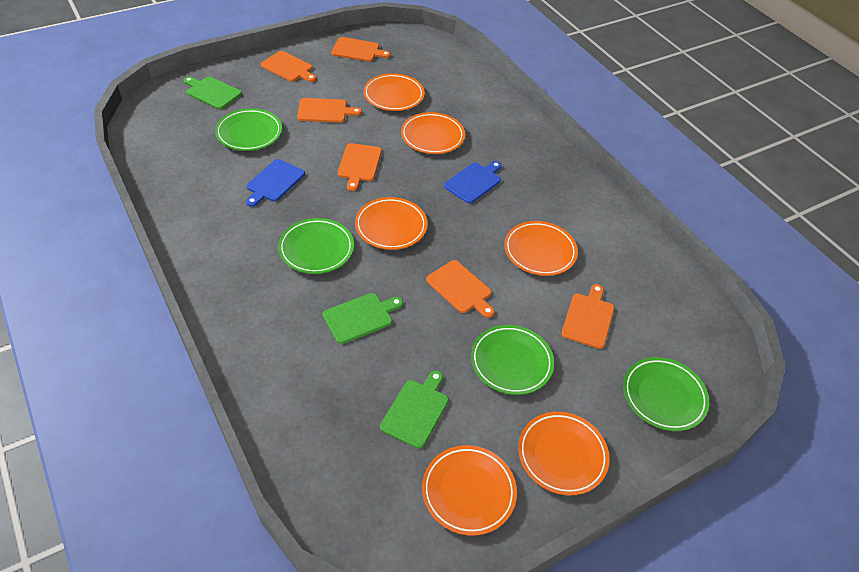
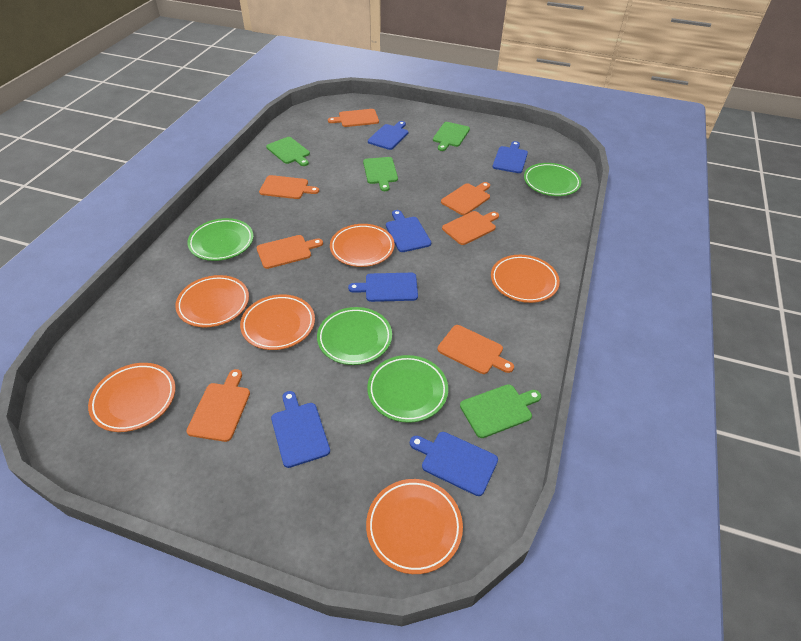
blue cutting board: 2 -> 6
green cutting board: 3 -> 4
orange cutting board: 6 -> 7

